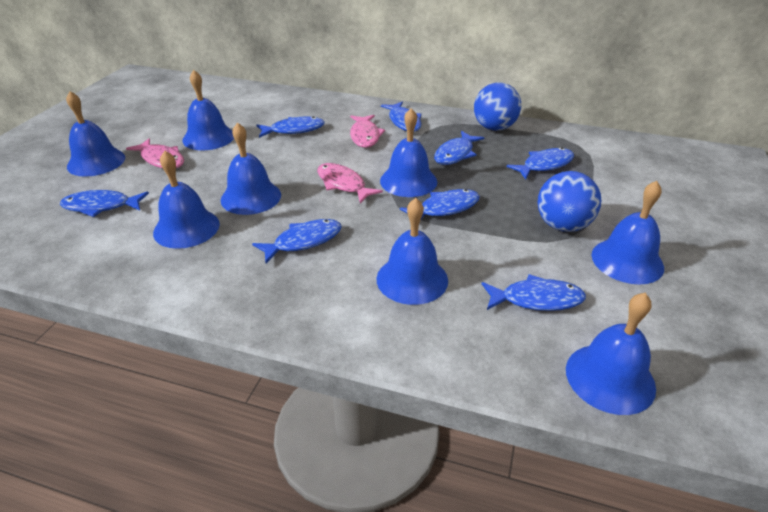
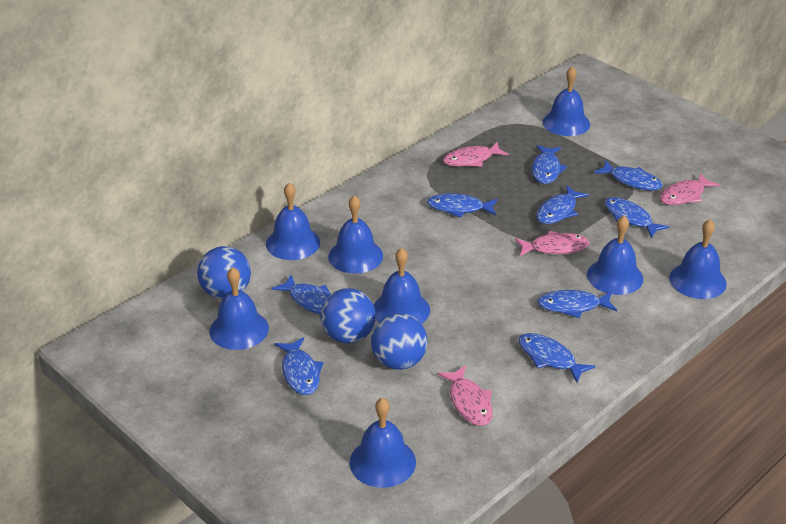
blue ball: 2 -> 3
blue fish: 8 -> 9
pink fish: 3 -> 4

